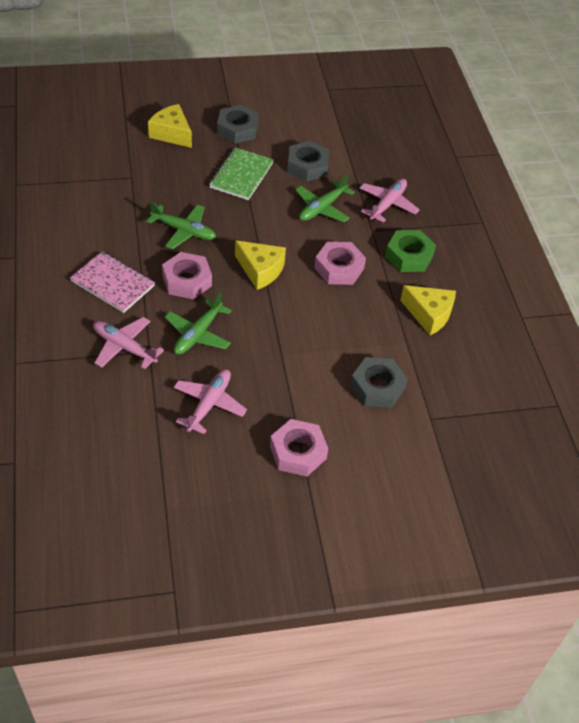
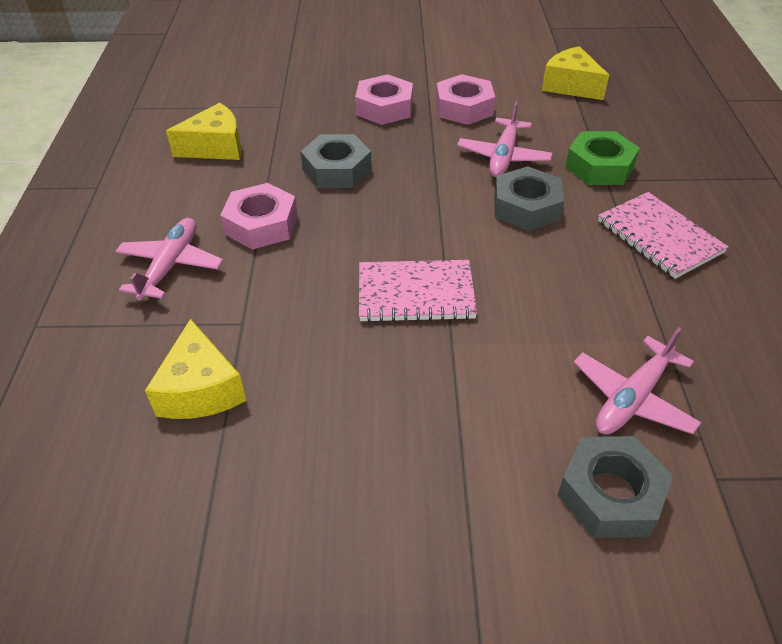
green notebook: 1 -> 0
green plane: 3 -> 0
pink notebook: 1 -> 2

